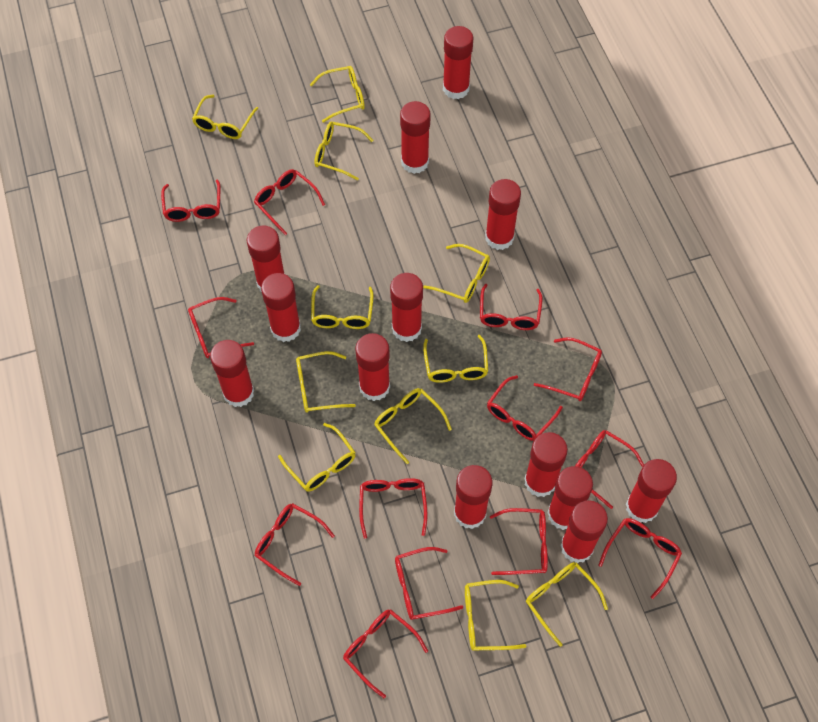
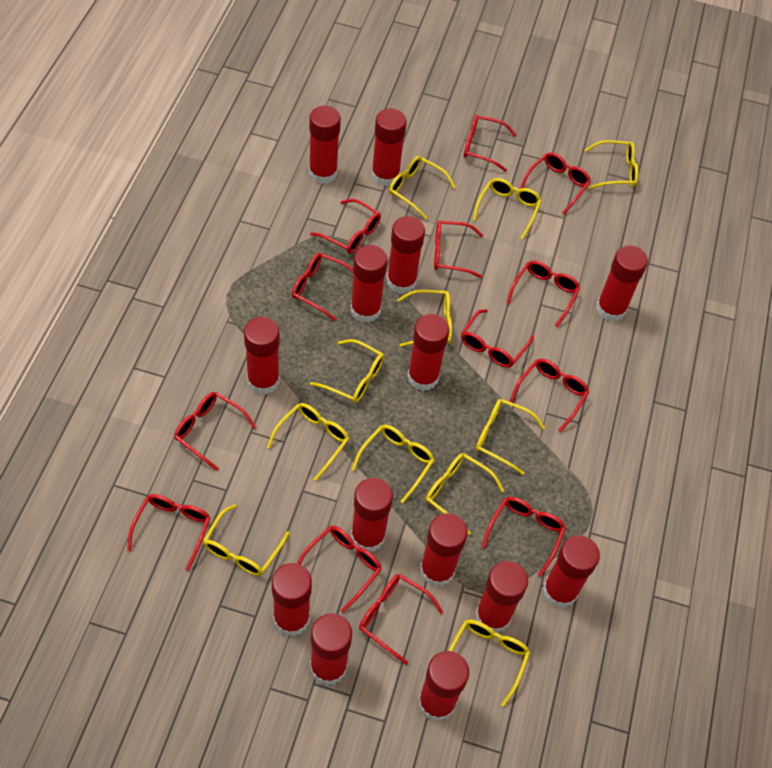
red glue stick: 13 -> 14

